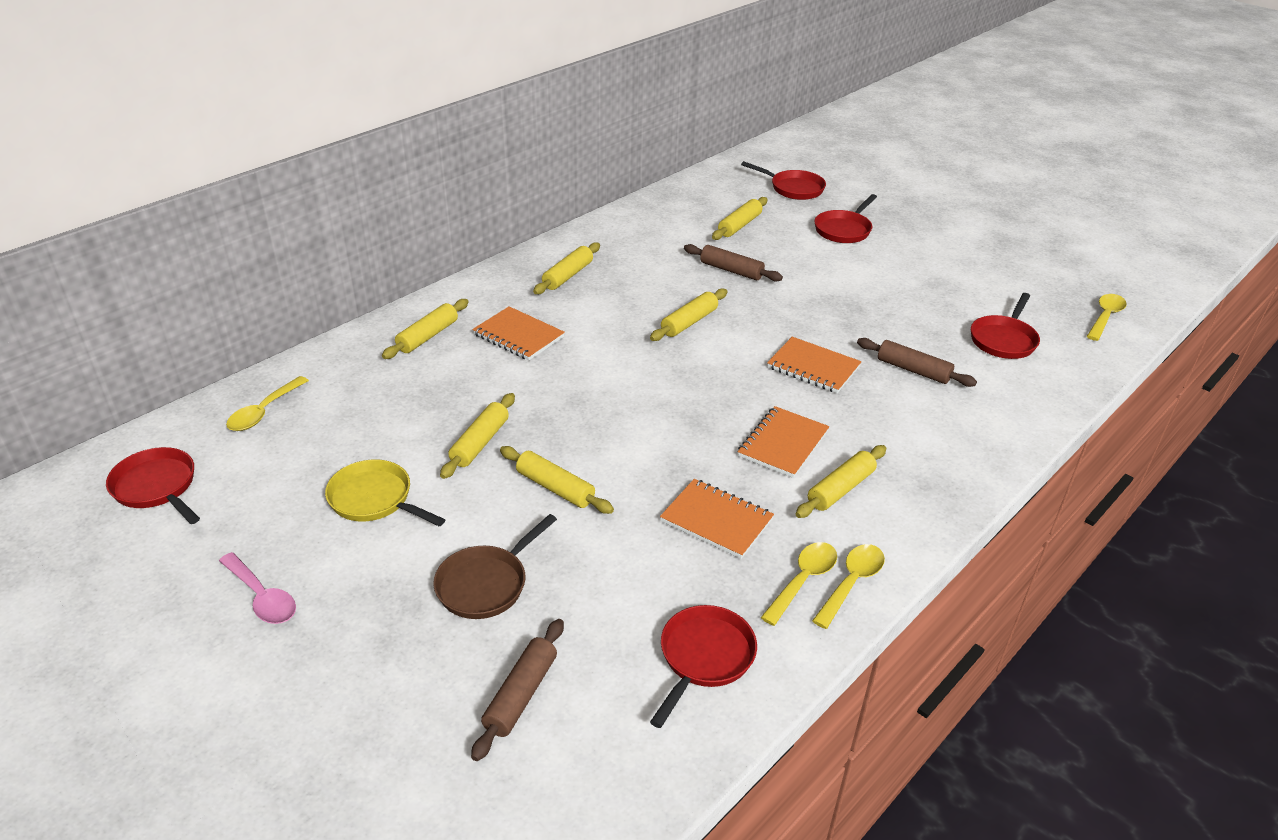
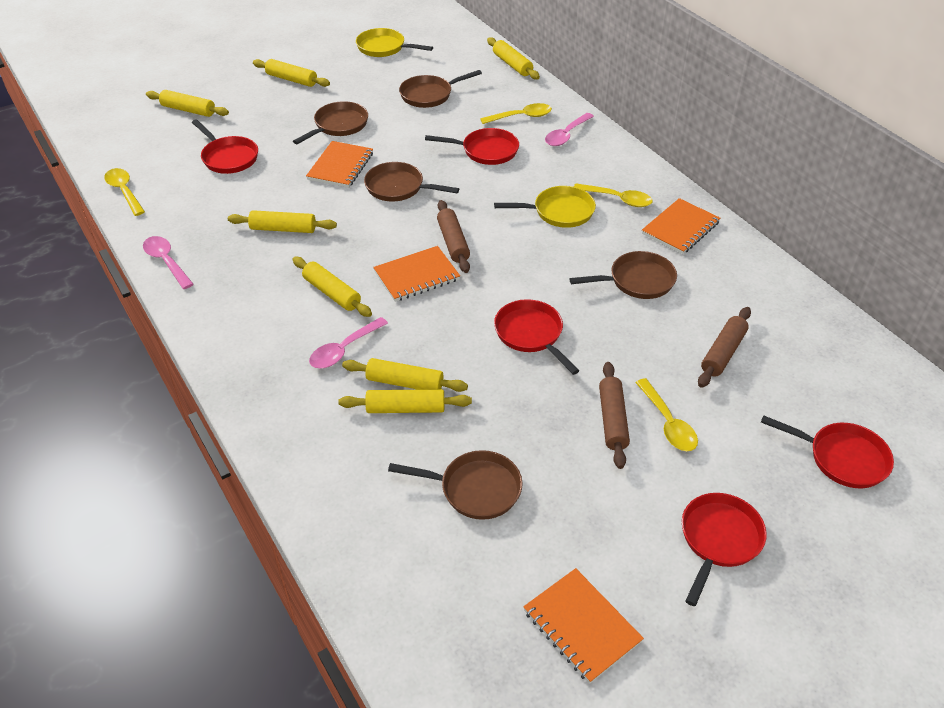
brown pan: 1 -> 5
pink spoon: 1 -> 3
yellow pan: 1 -> 2

